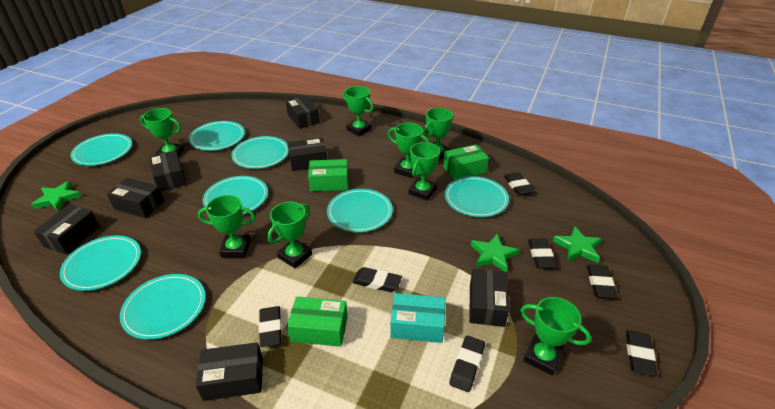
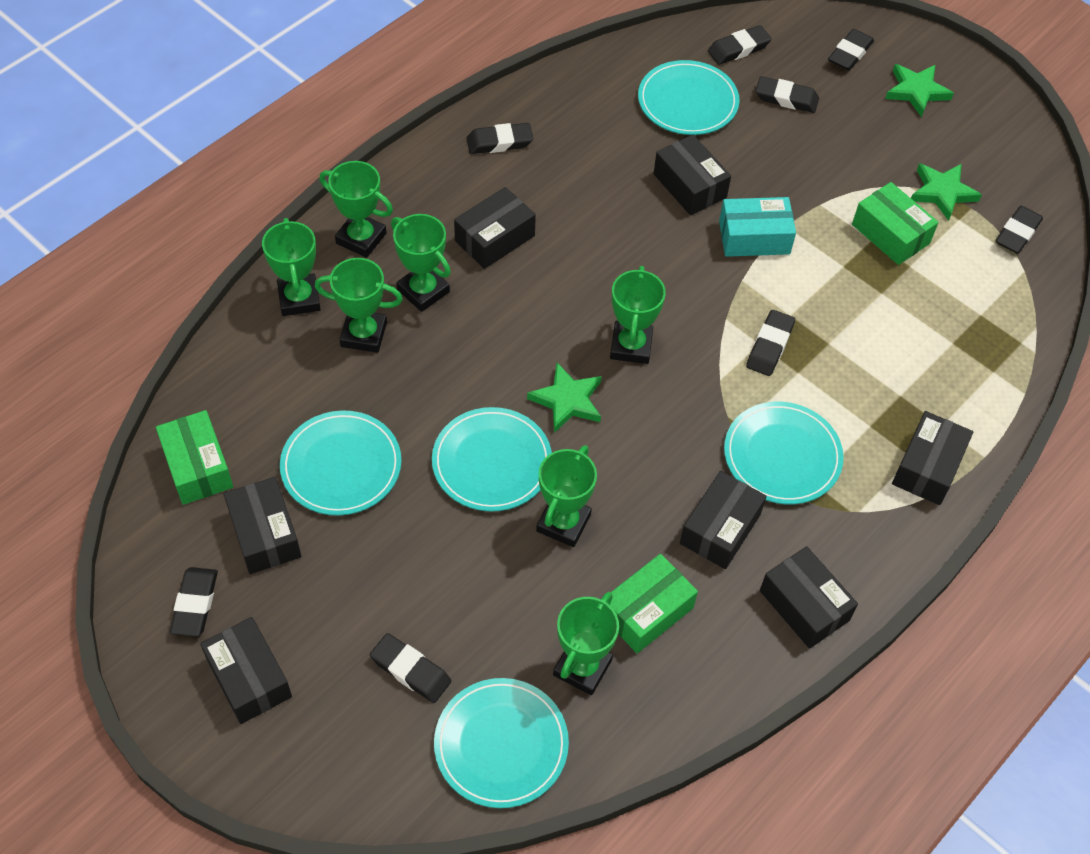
black eraser: 7 -> 8
green trophy: 8 -> 7
turquoise plate: 8 -> 5

